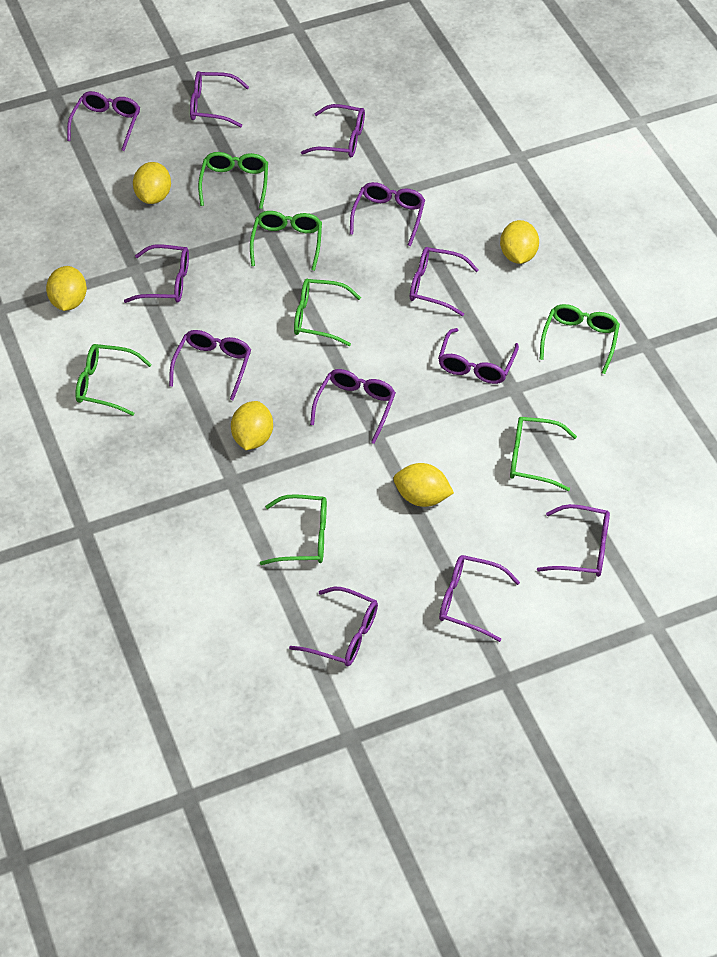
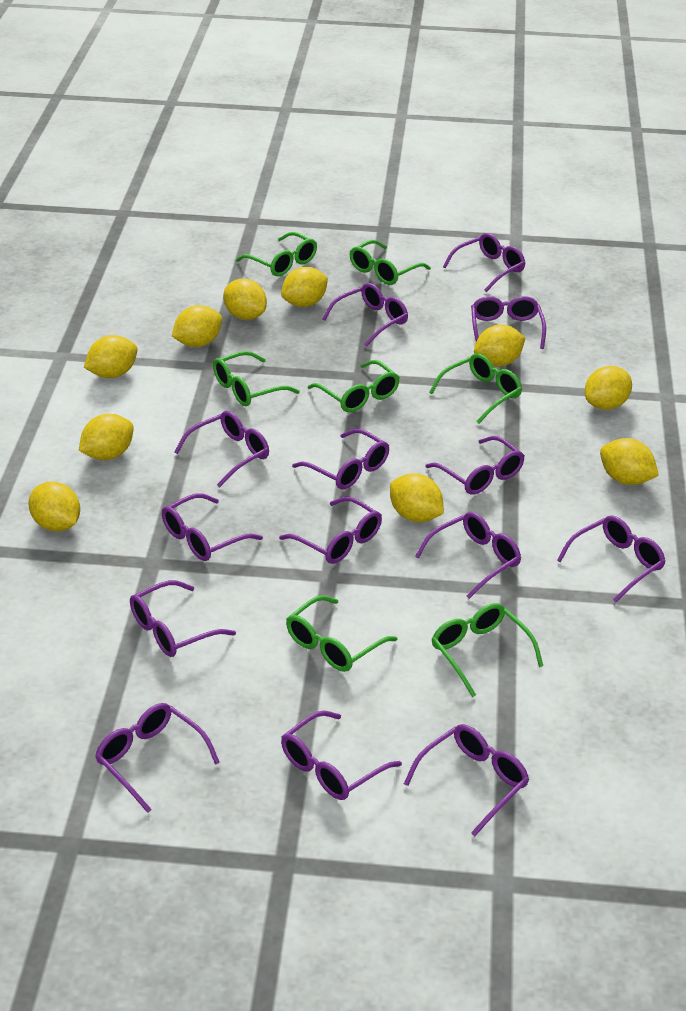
purple glasses: 12 -> 14
yellow lemon: 5 -> 10

